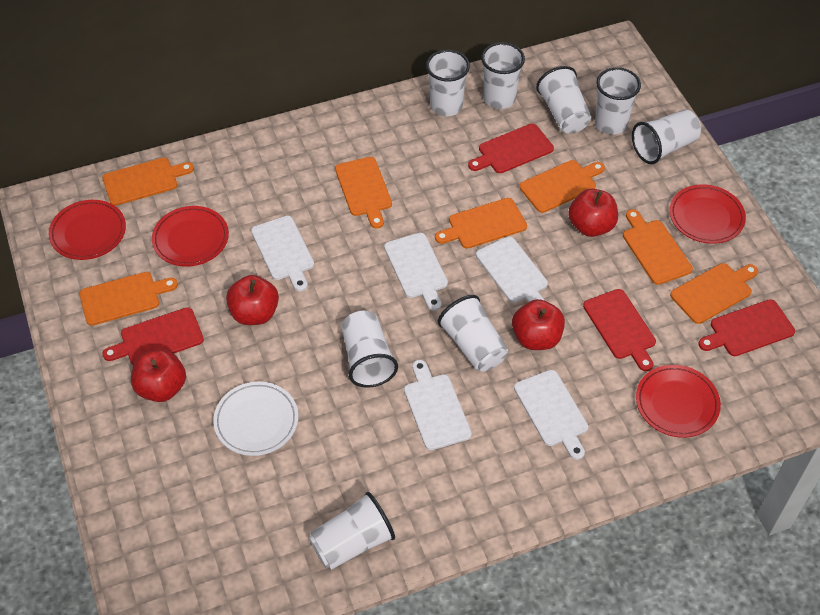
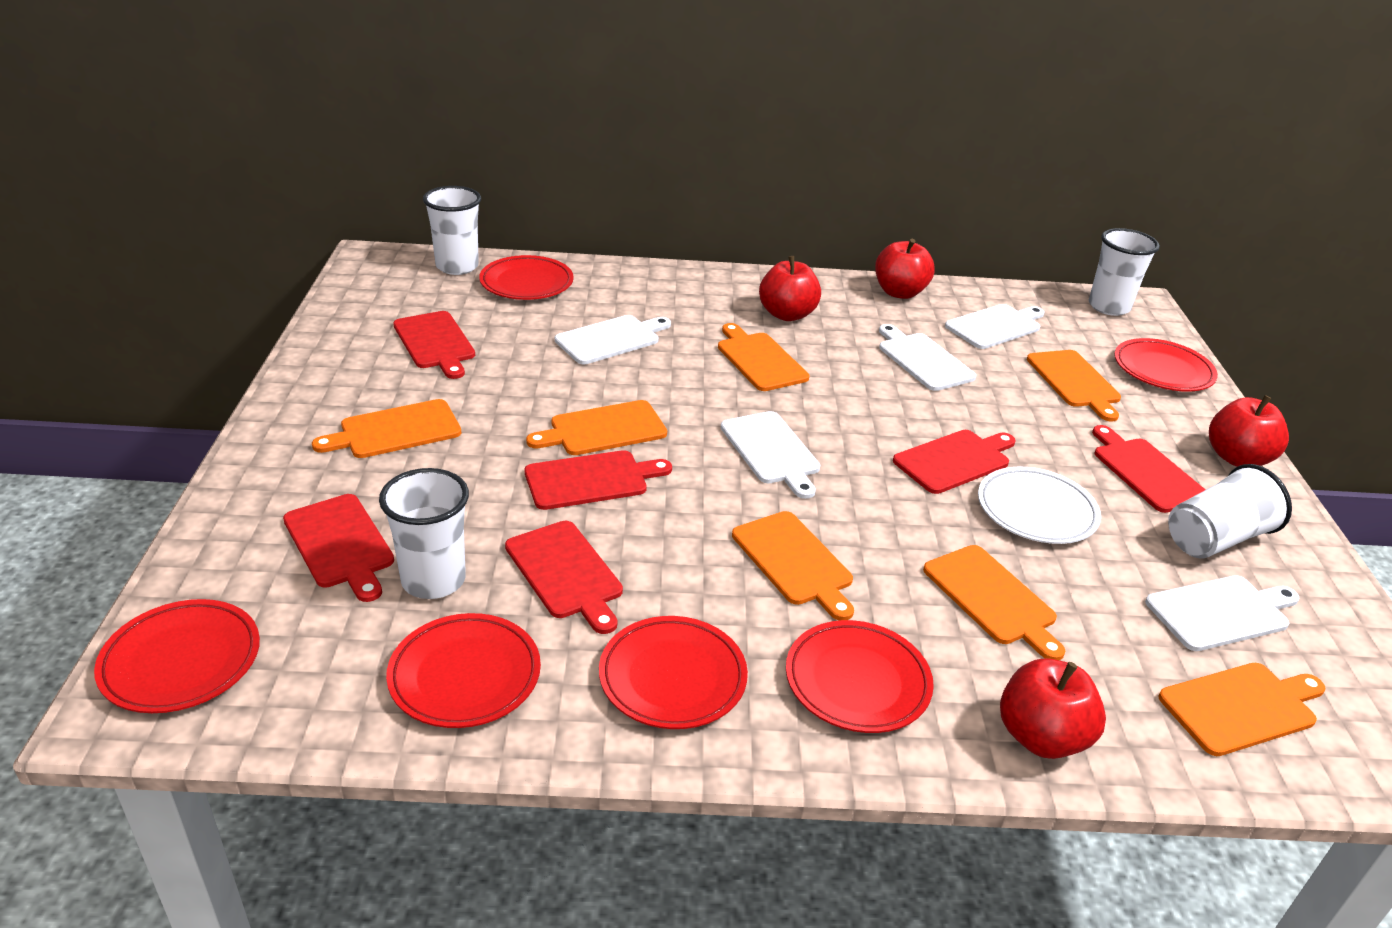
red cutting board: 4 -> 6
red plate: 4 -> 6
white cup: 8 -> 4

